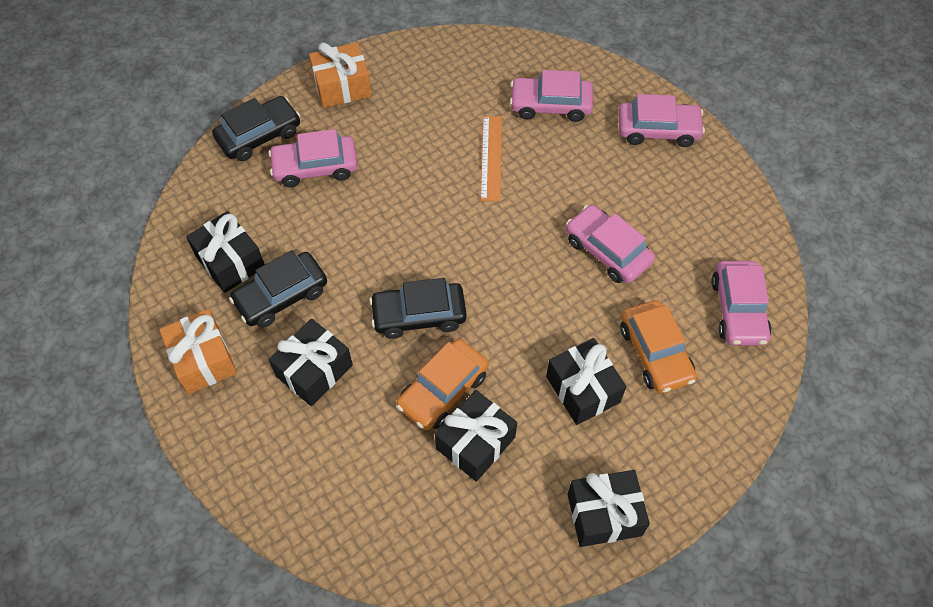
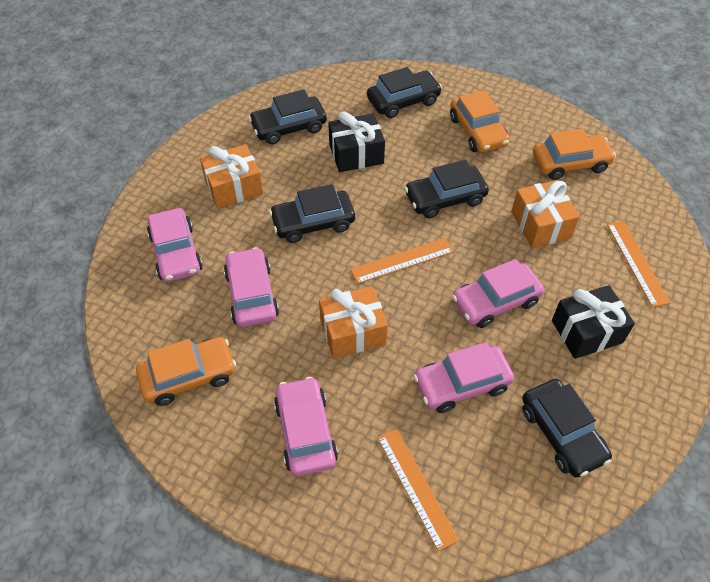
black car: 3 -> 5
black gift: 5 -> 2
orange car: 2 -> 3
orange gift: 2 -> 3
orange ruler: 1 -> 3

